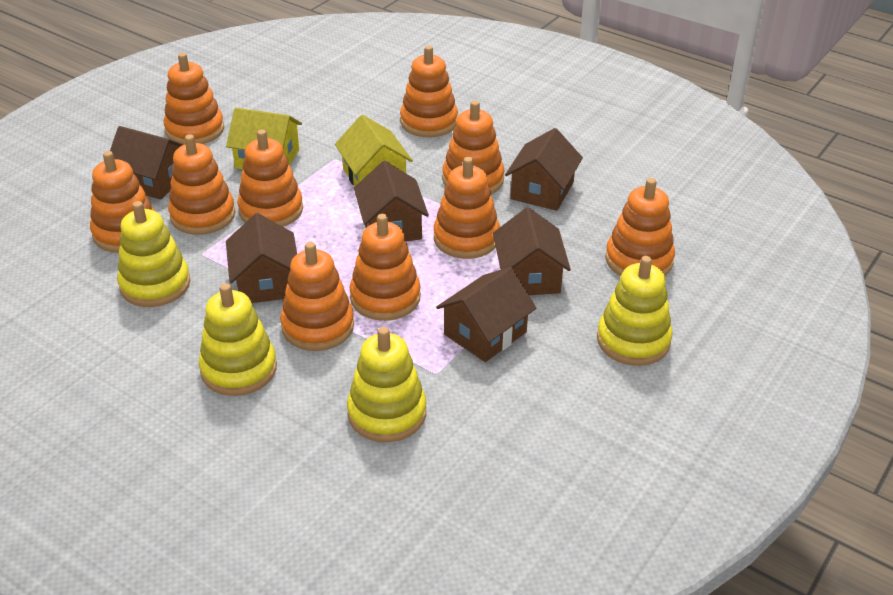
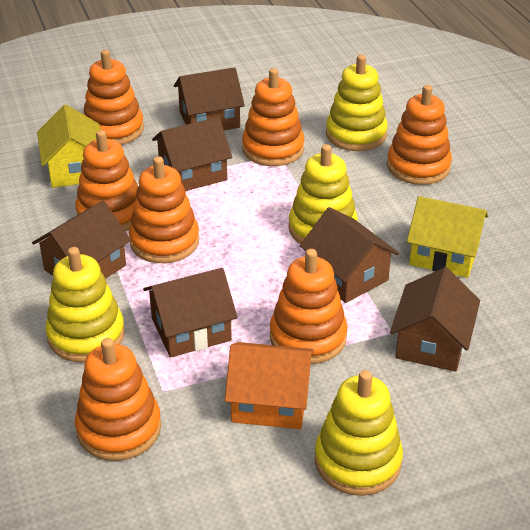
orange house: 0 -> 1
orange stacking toy: 10 -> 7

